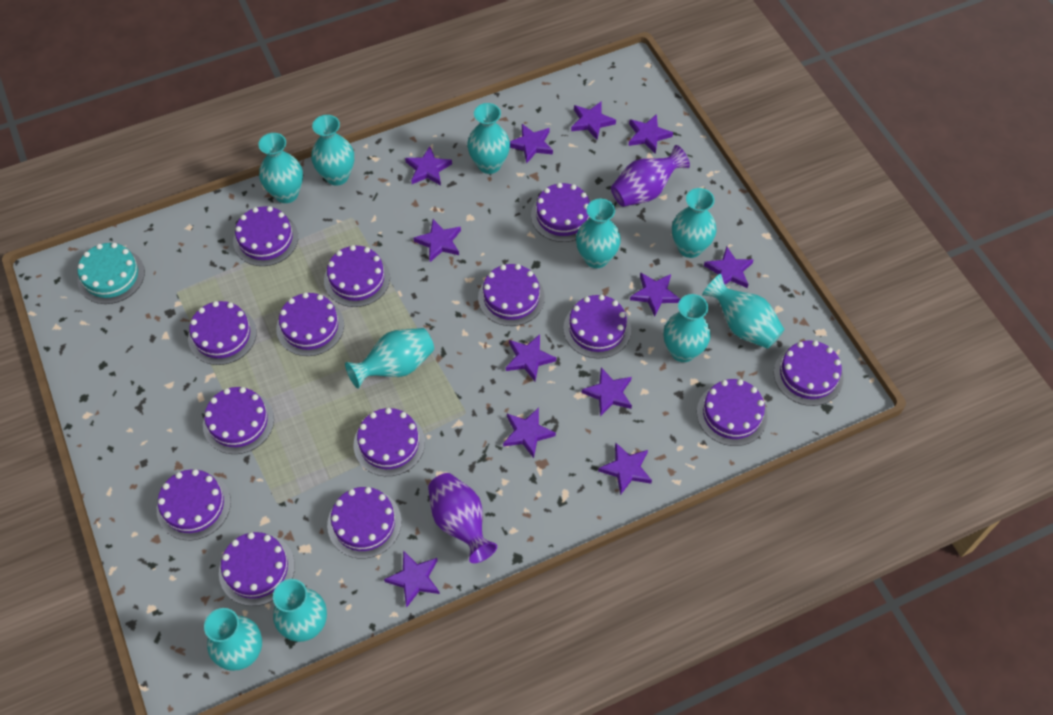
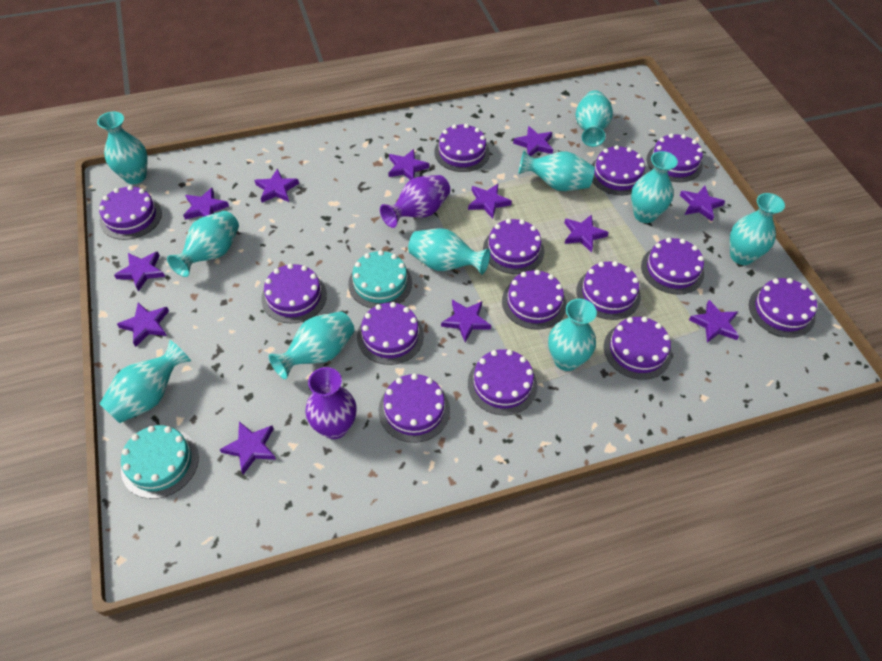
turquoise cake: 1 -> 2

